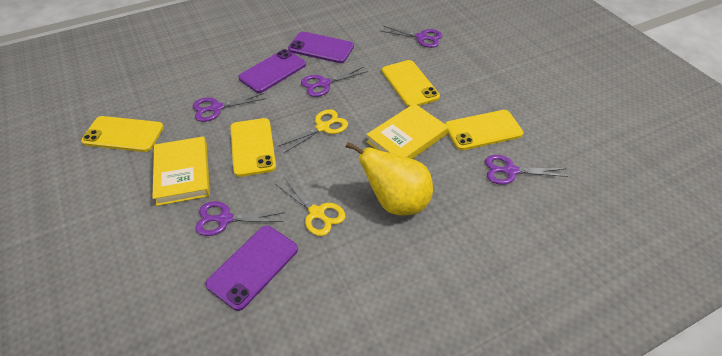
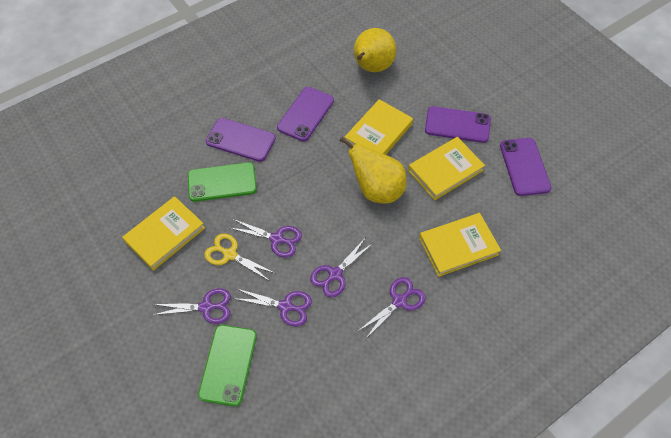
green phone: 0 -> 2
purple phone: 3 -> 4
yellow book: 2 -> 4
yellow pear: 1 -> 2
yellow phone: 4 -> 0
yellow scissors: 2 -> 1

